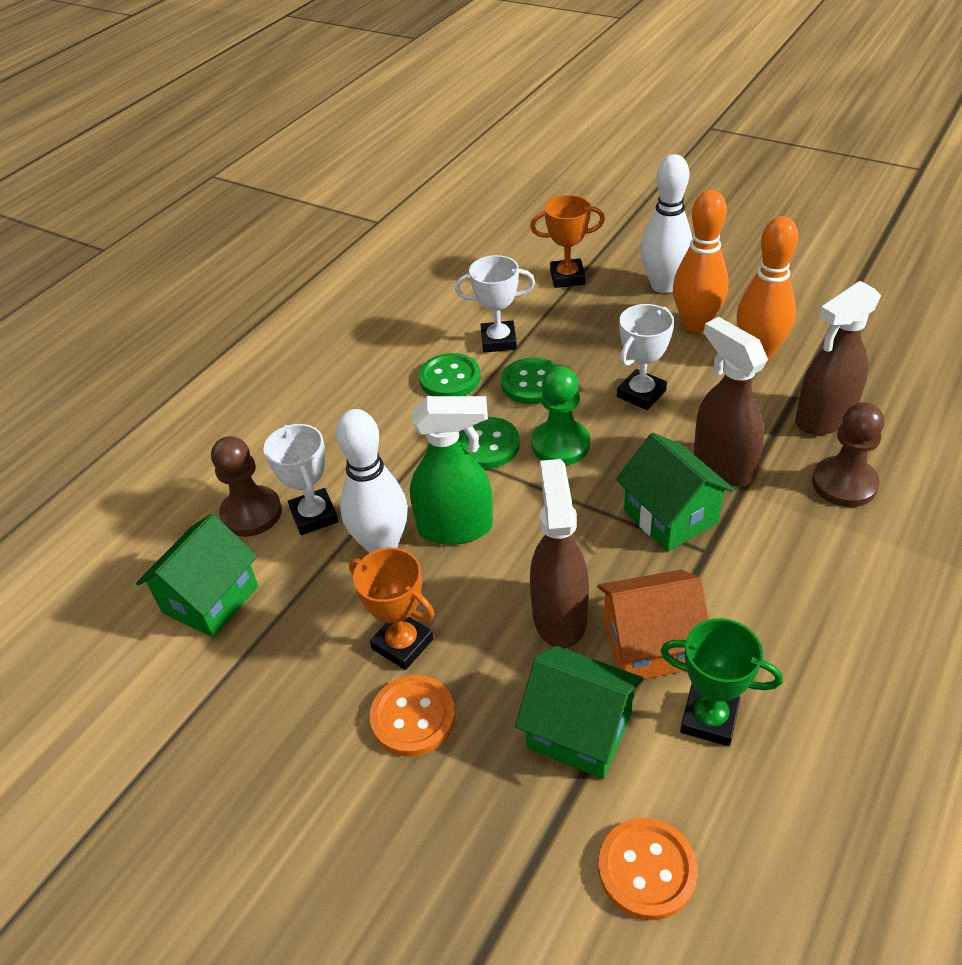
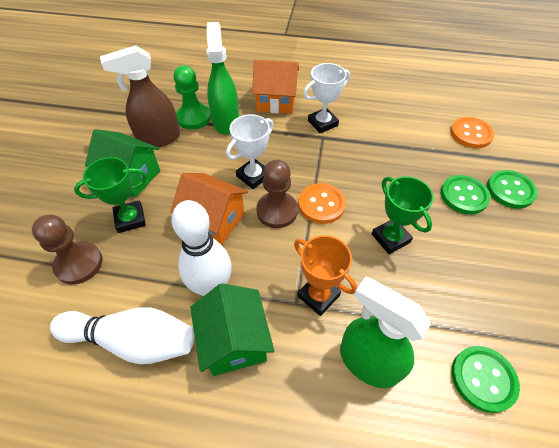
brown spray bottle: 3 -> 1
green house: 3 -> 2
green spray bottle: 1 -> 2
green trophy: 1 -> 2
orange bowling pin: 2 -> 0
orange house: 1 -> 2
orange trophy: 2 -> 1
white trophy: 3 -> 2

